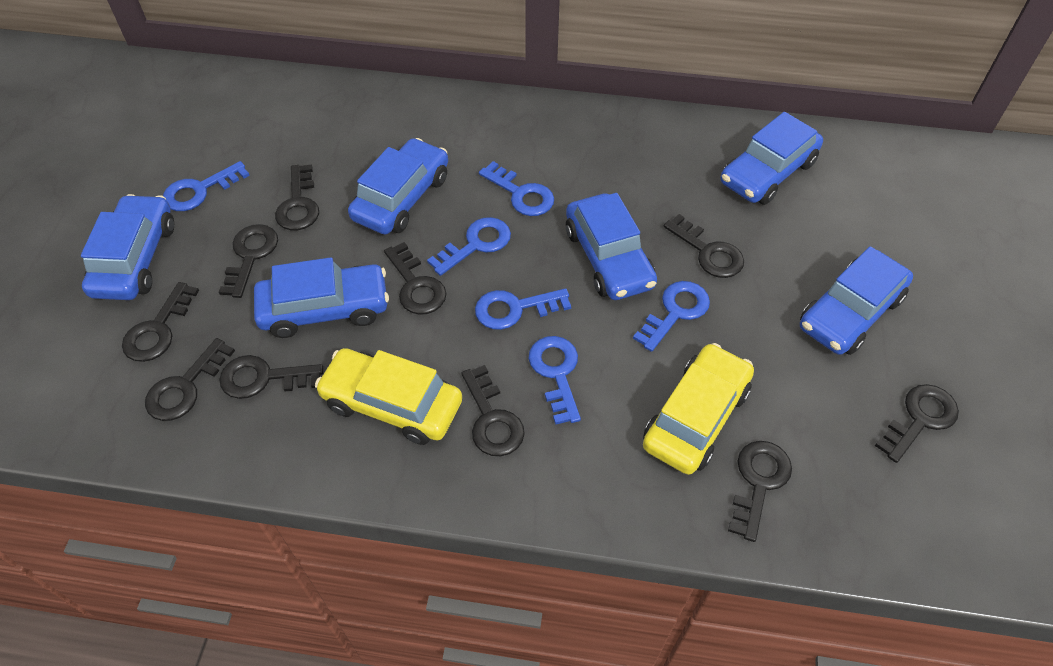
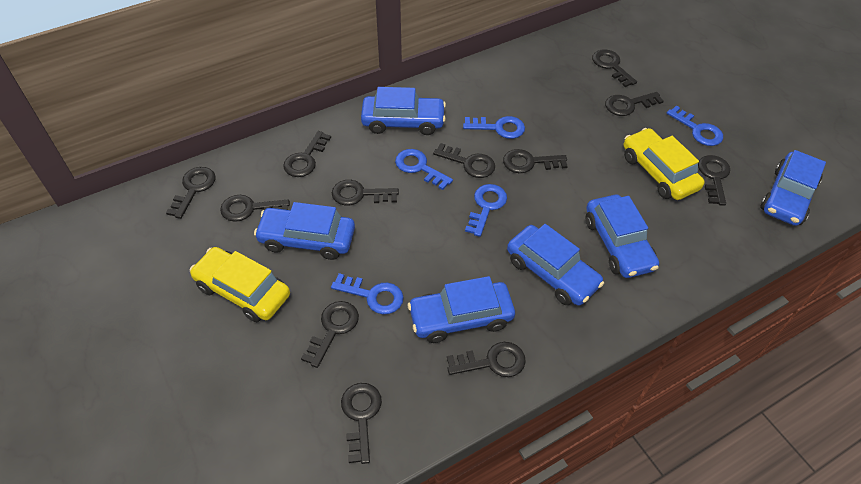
black key: 10 -> 12
blue key: 6 -> 5

